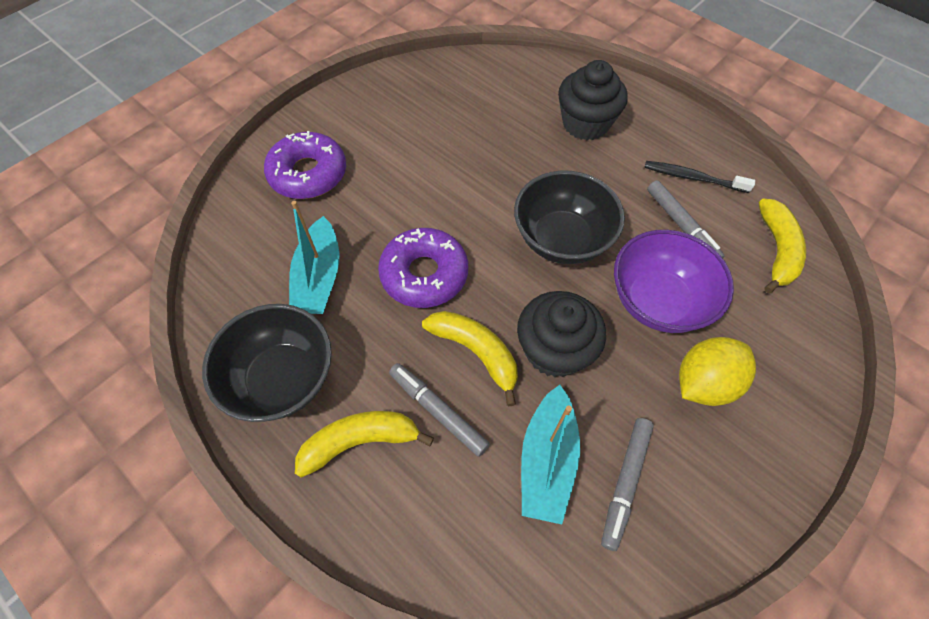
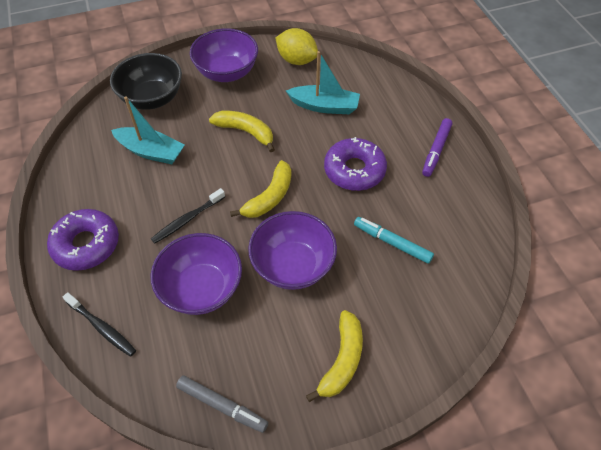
black bowl: 2 -> 1
black cupcake: 2 -> 0
black toothbrush: 1 -> 2
grey marker: 3 -> 1
purple bowl: 1 -> 3
purple marker: 0 -> 1
turquoise marker: 0 -> 1

